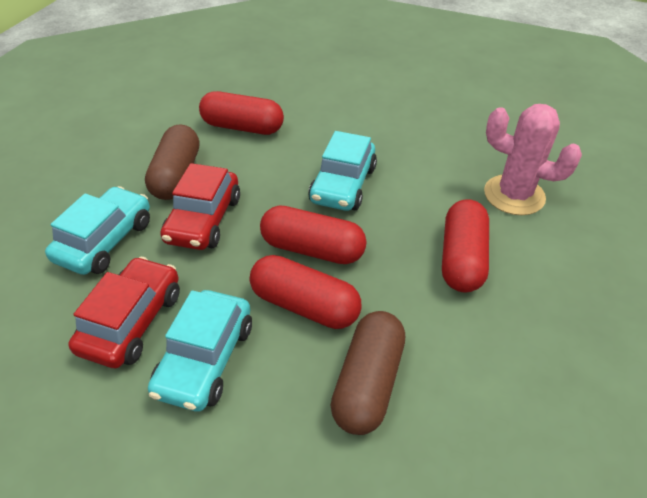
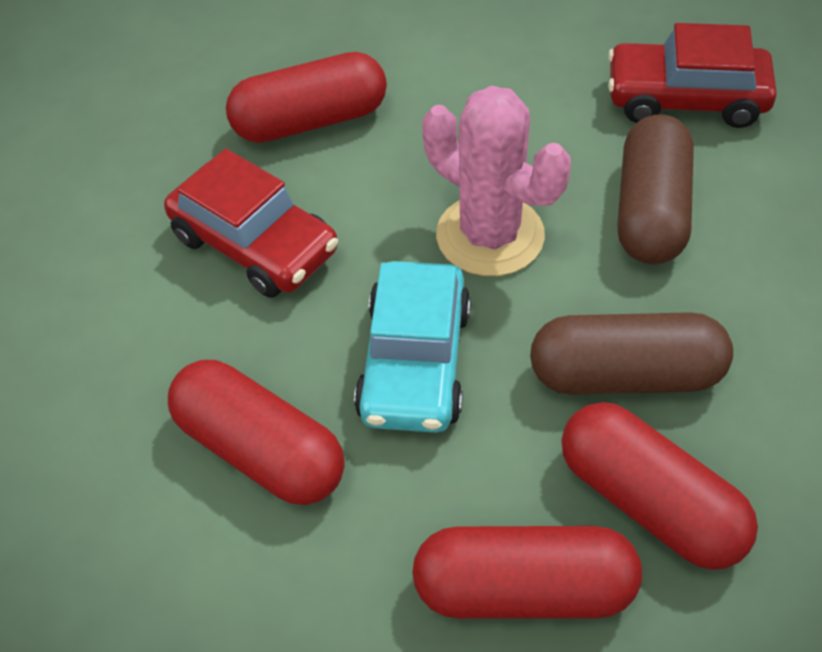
turquoise car: 3 -> 1

